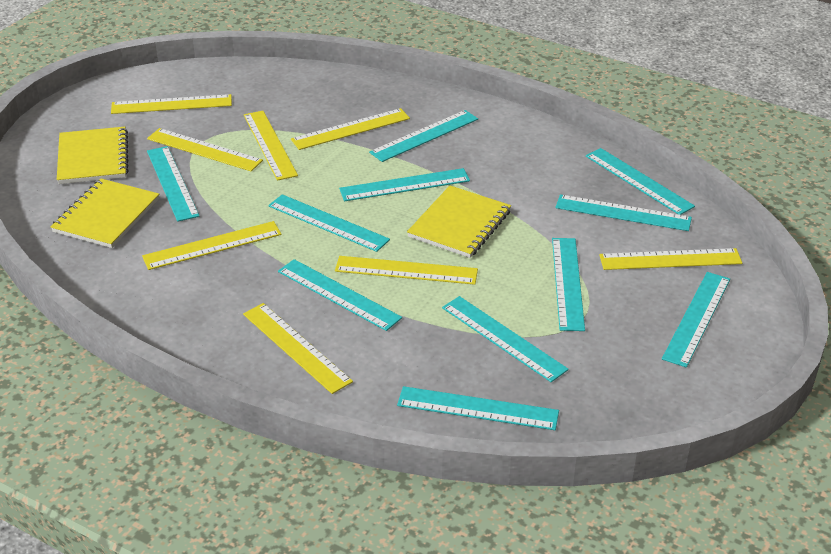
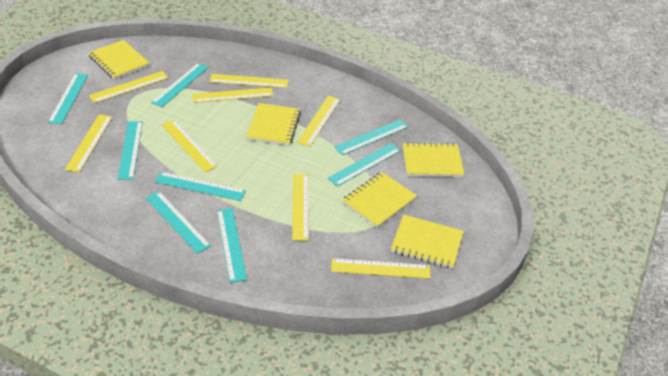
turquoise ruler: 11 -> 8
yellow notebook: 3 -> 5

